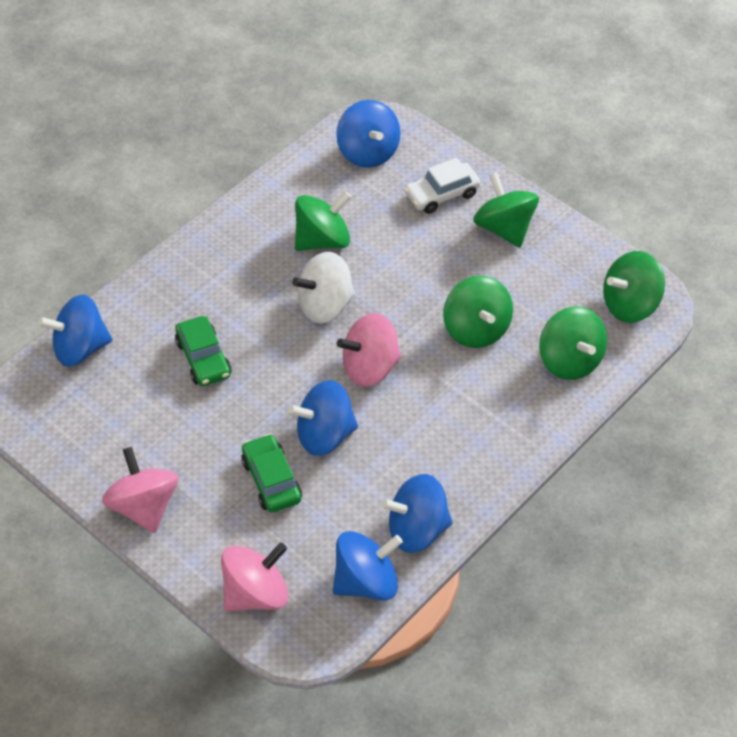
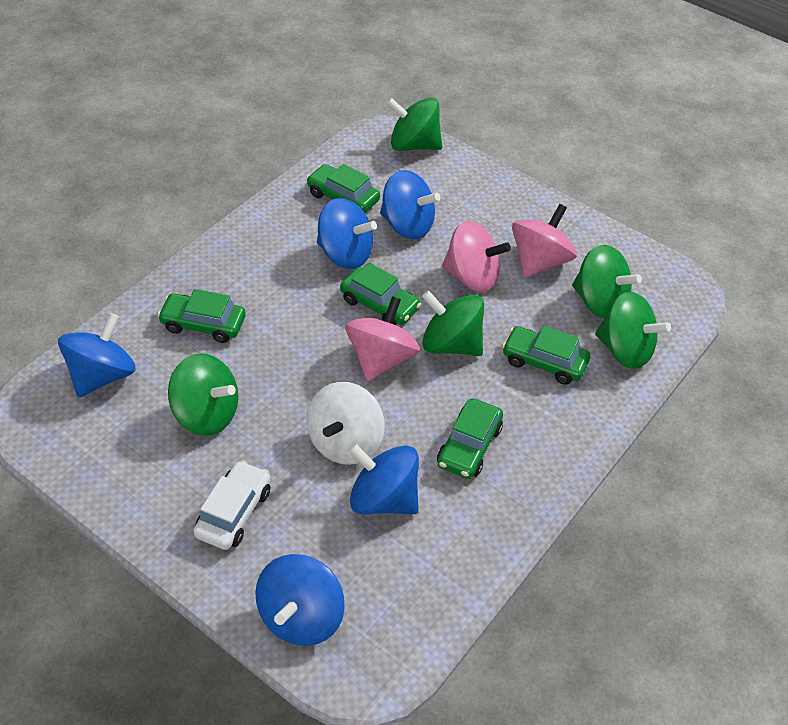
green car: 2 -> 5

